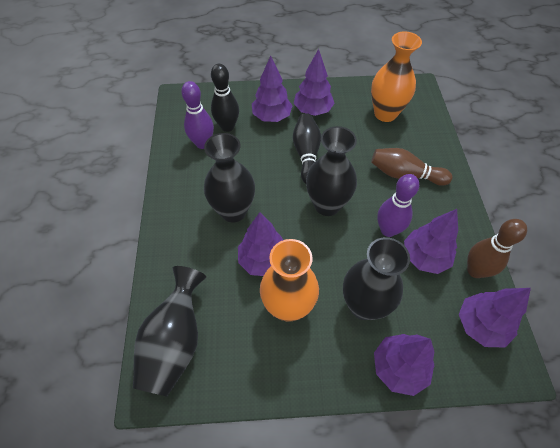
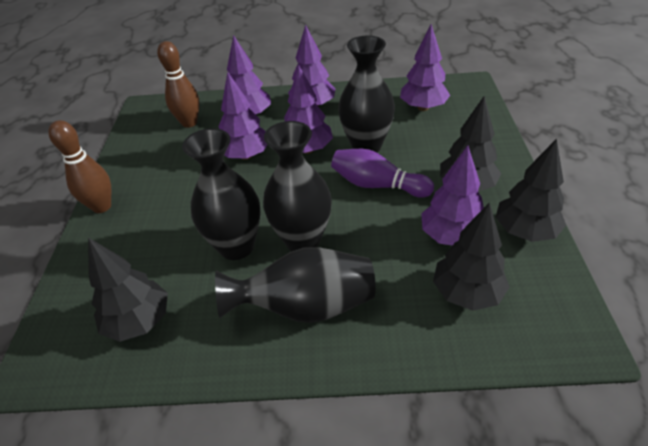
black bowling pin: 2 -> 0
black tree: 0 -> 4
orange vase: 2 -> 0
purple bowling pin: 2 -> 1

